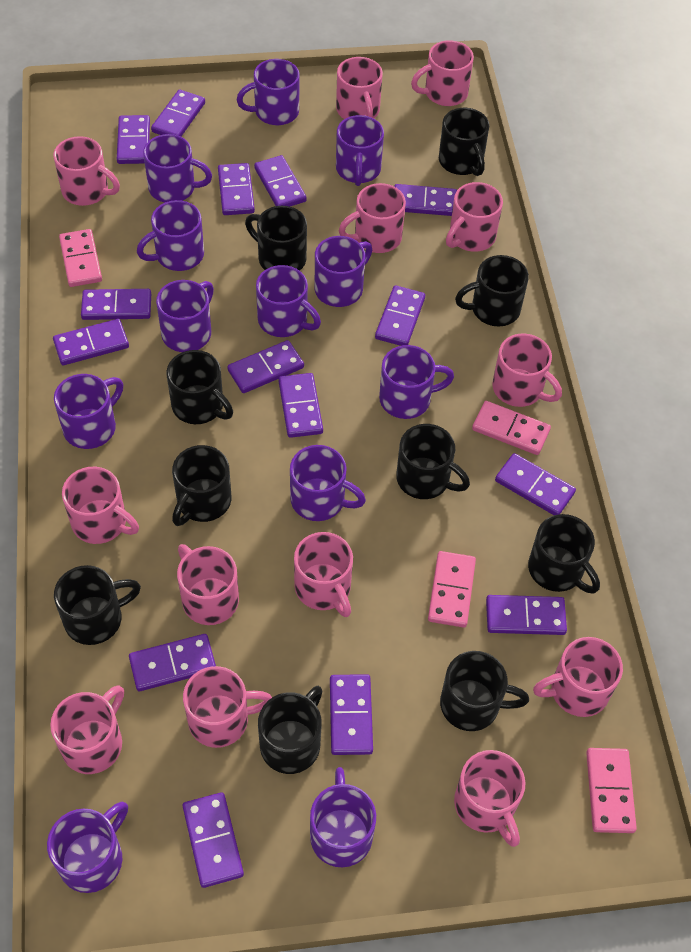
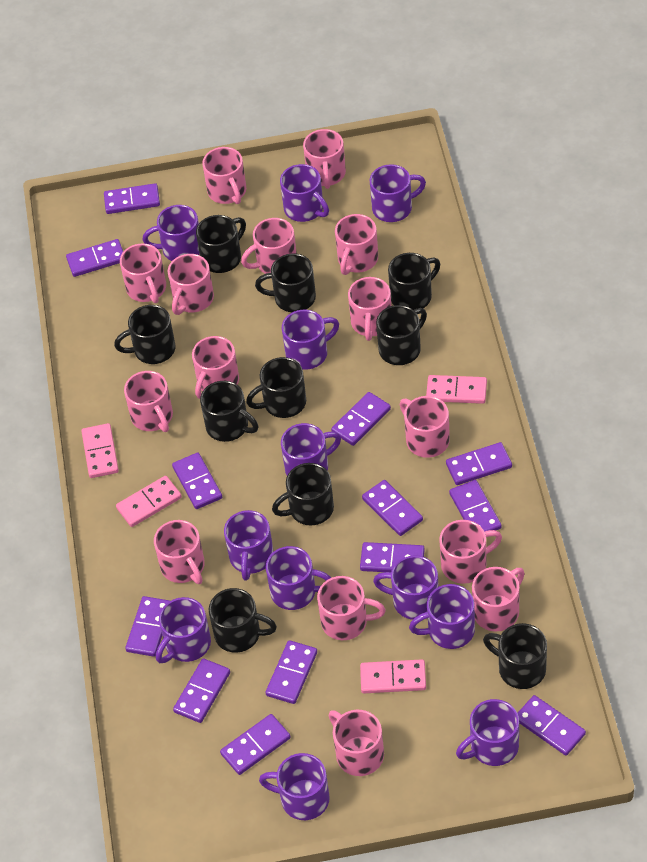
pink mug: 13 -> 15
purple domino: 15 -> 13

